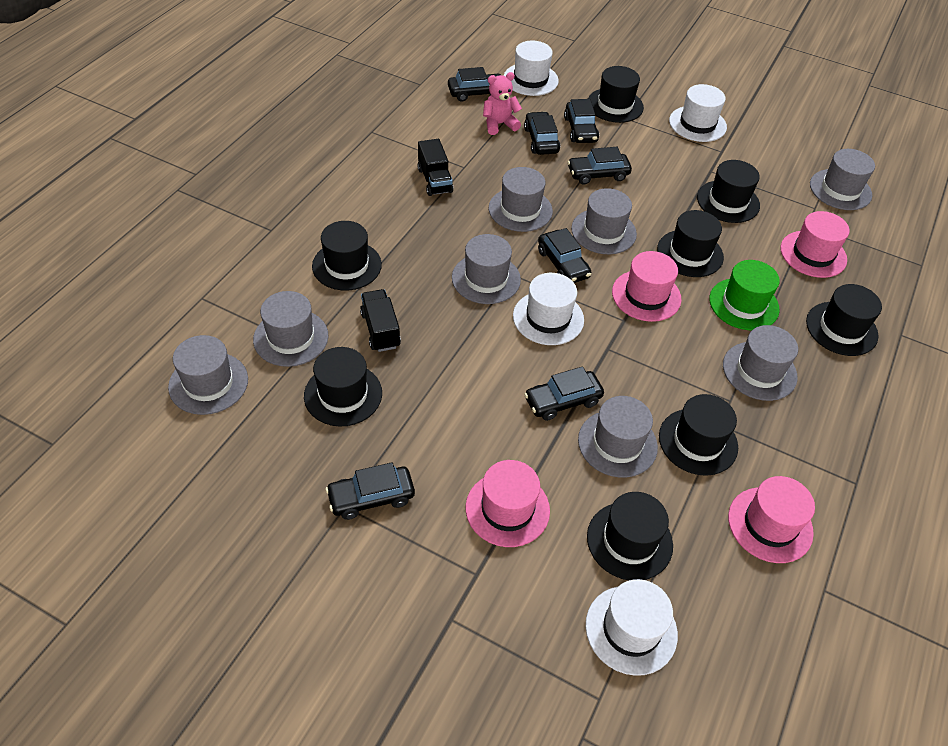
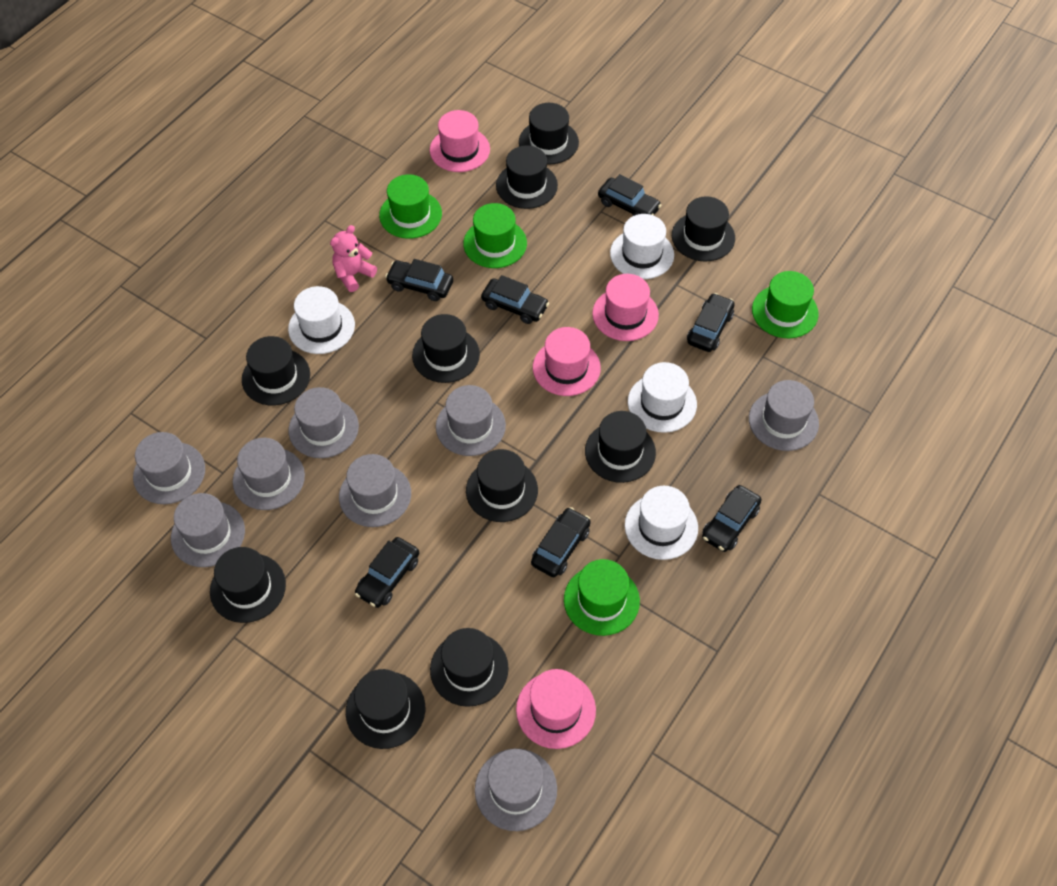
black hat: 8 -> 10
black truck: 2 -> 0
green hat: 1 -> 4

